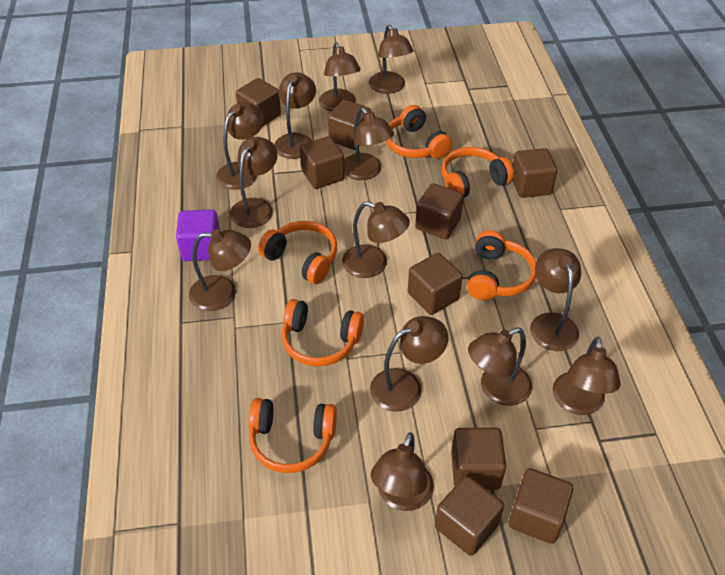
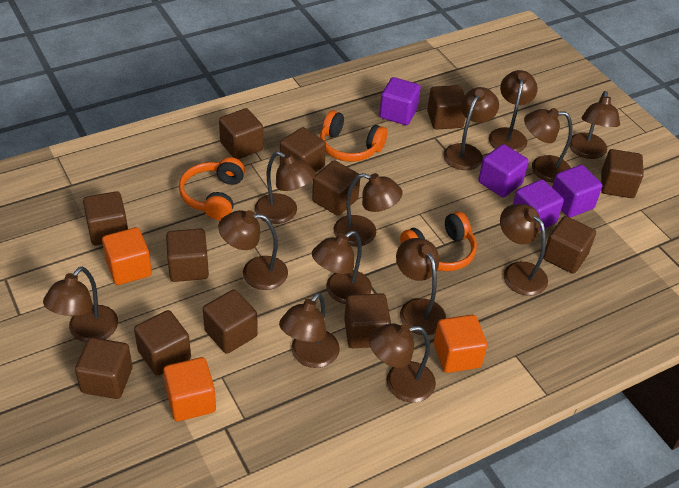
brown cube: 9 -> 12
orange cube: 0 -> 3
orange headphones: 6 -> 3
purple cube: 1 -> 4

